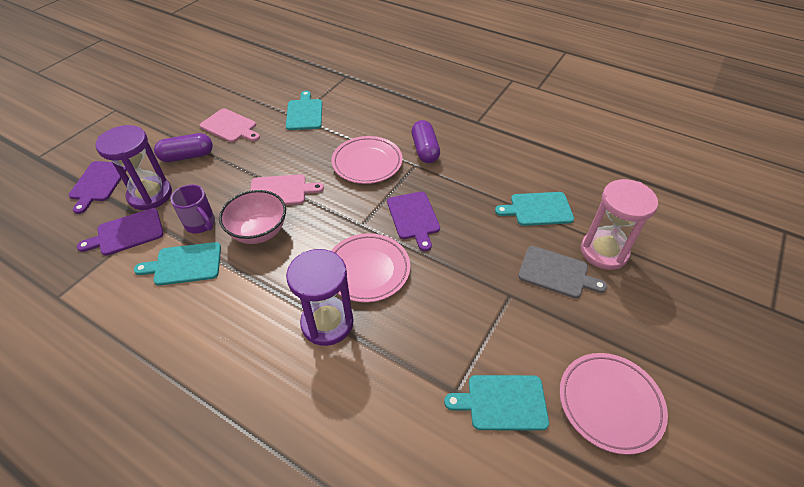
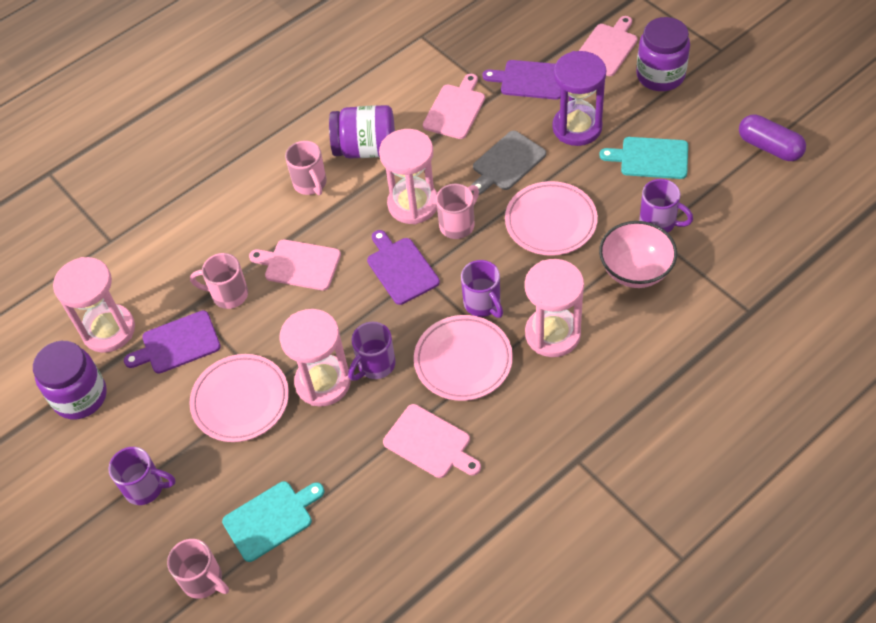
pink cutting board: 2 -> 4
pink hourglass: 1 -> 4
pink mug: 0 -> 4
purple capsule: 2 -> 1
purple hourglass: 2 -> 1
purple jar: 0 -> 3
purple mug: 1 -> 4
turquoise cutting board: 4 -> 2

